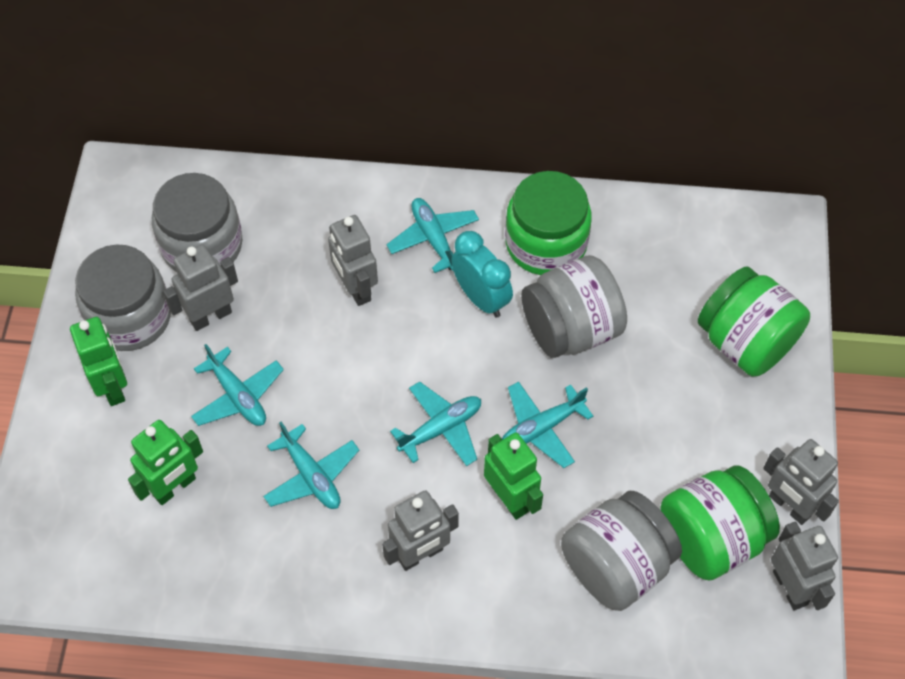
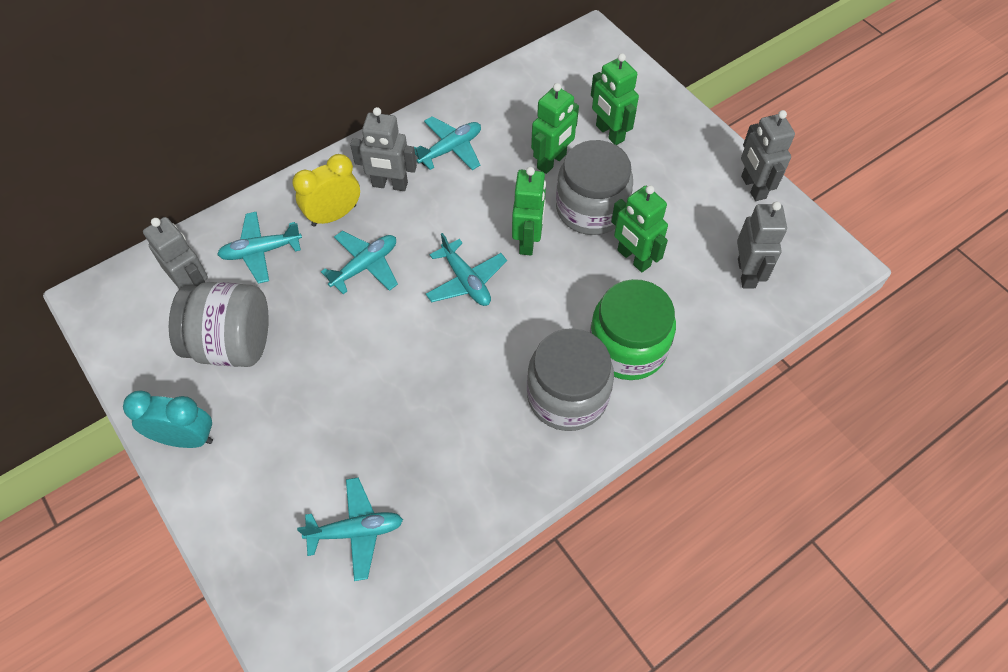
green jar: 3 -> 1
green robot: 3 -> 4
grey jar: 4 -> 3
grey robot: 5 -> 4
yellow clock: 0 -> 1

